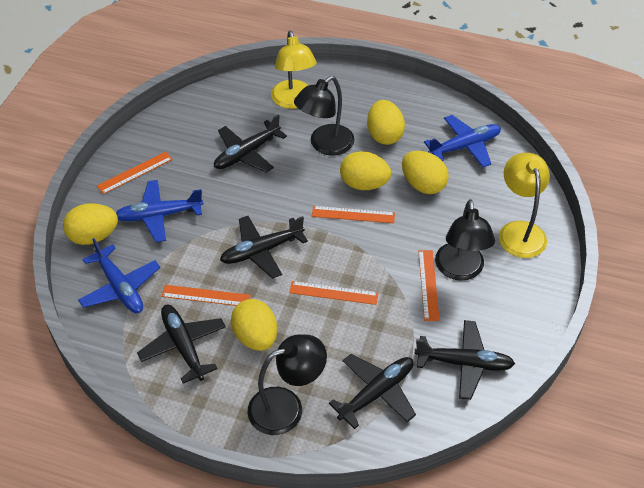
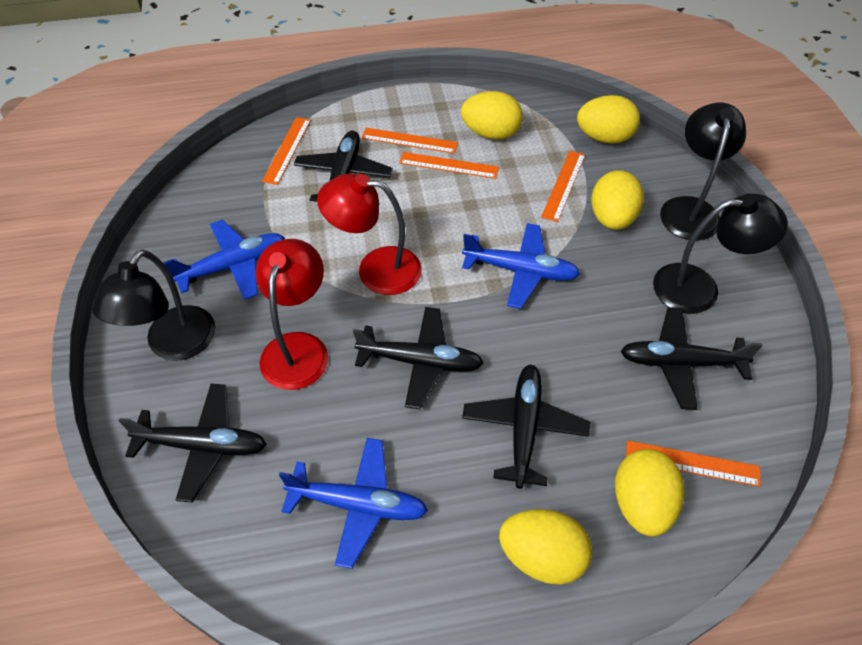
red lamp: 0 -> 2
yellow lamp: 2 -> 0

